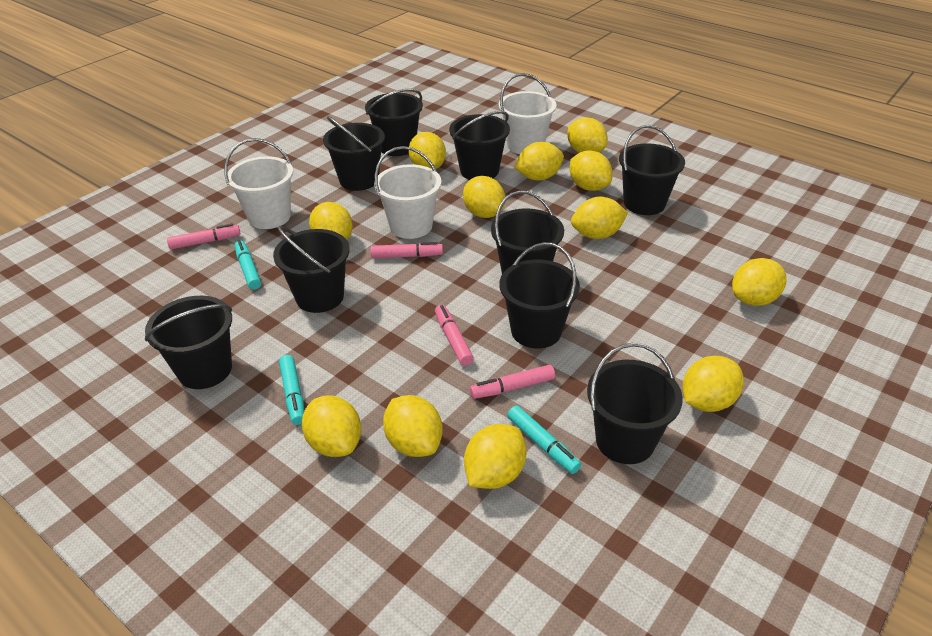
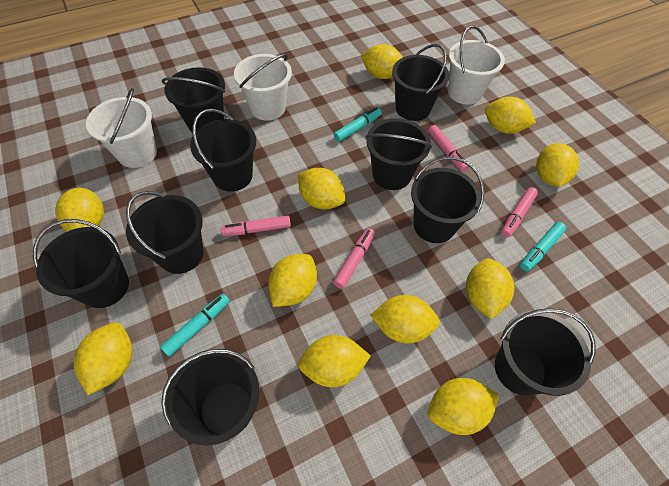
yellow lemon: 12 -> 11

